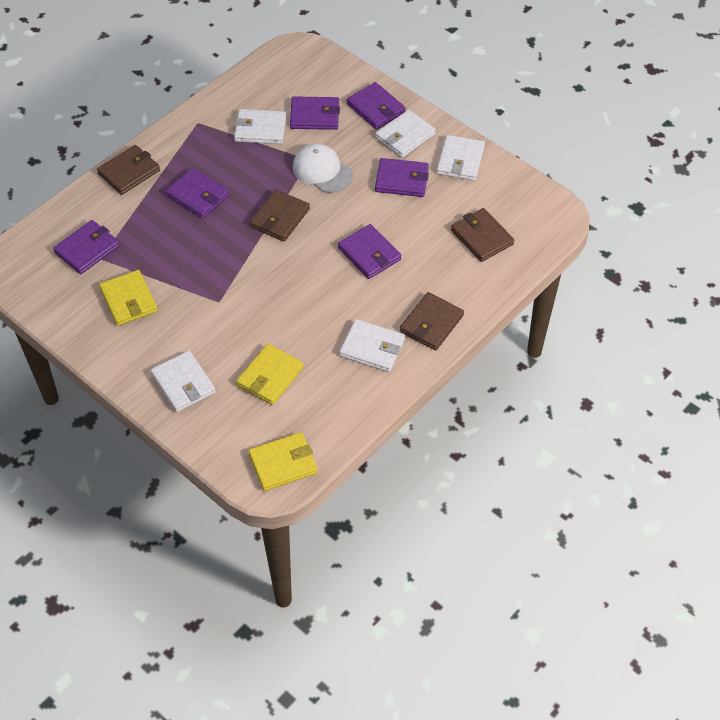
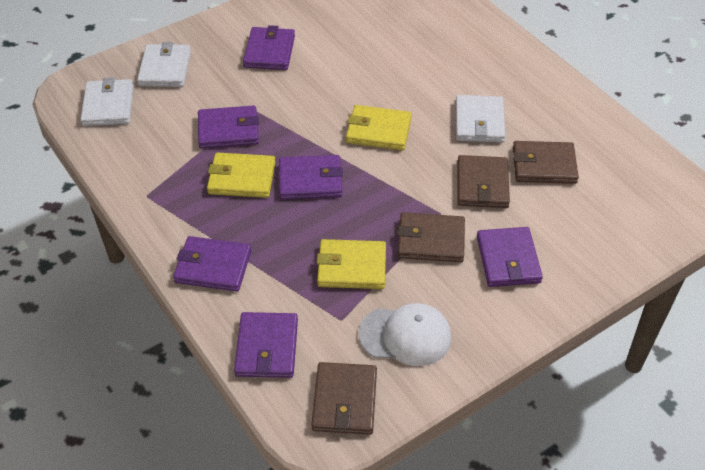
white wallet: 5 -> 3

